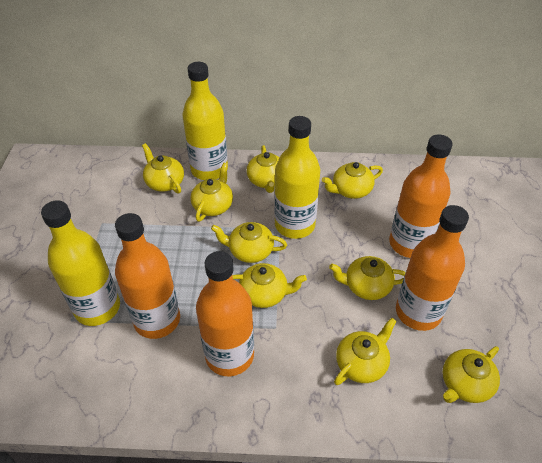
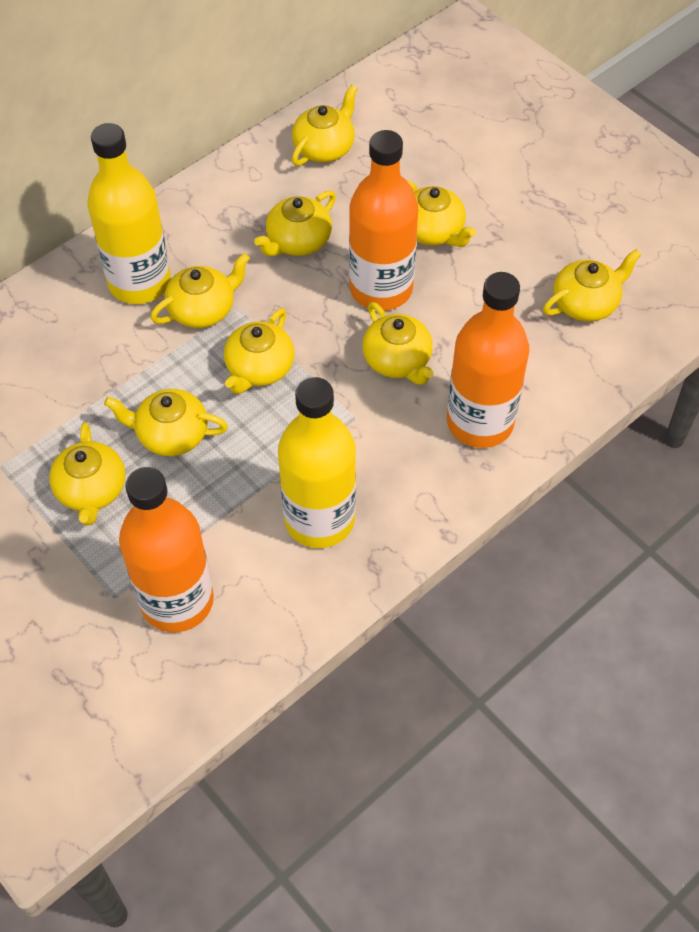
orange bottle: 4 -> 3
yellow bottle: 3 -> 2

